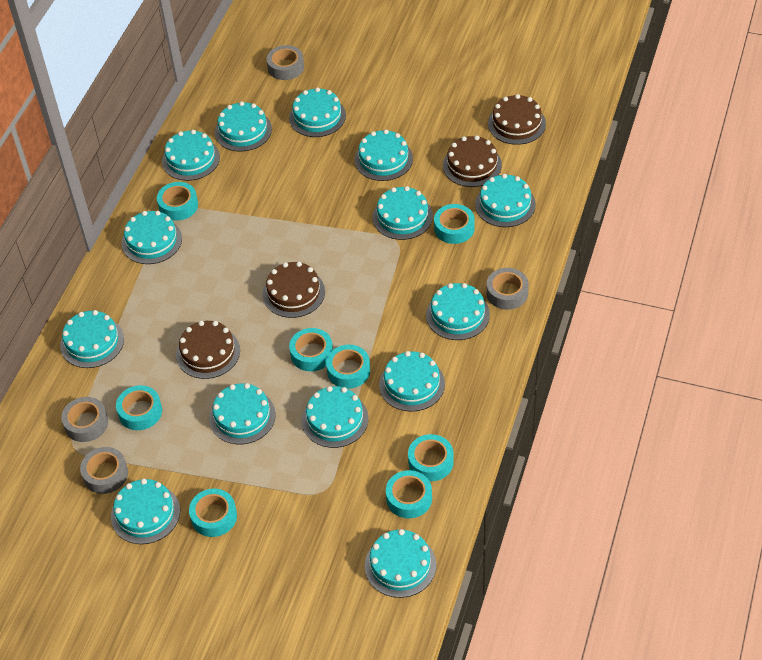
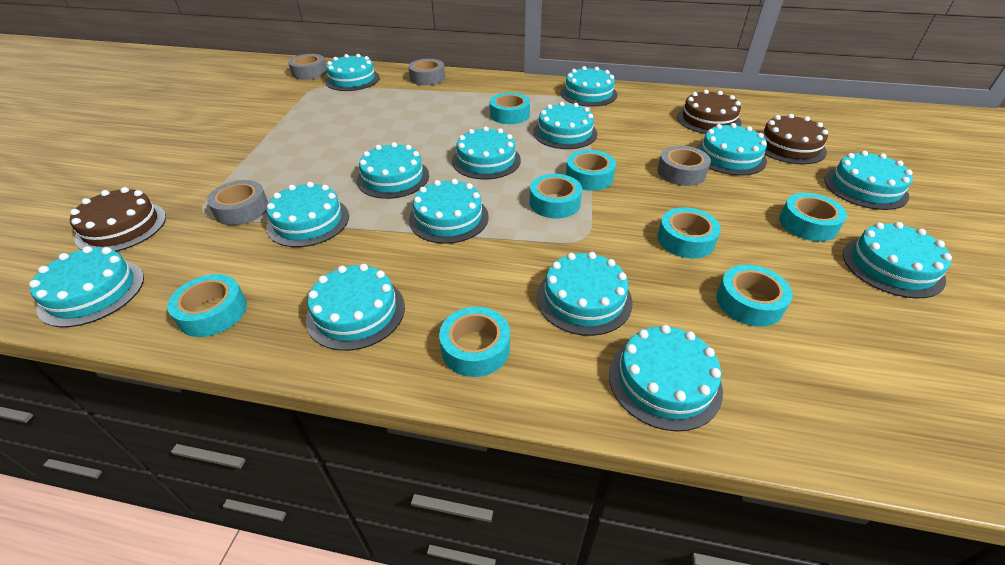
brown cake: 4 -> 3

